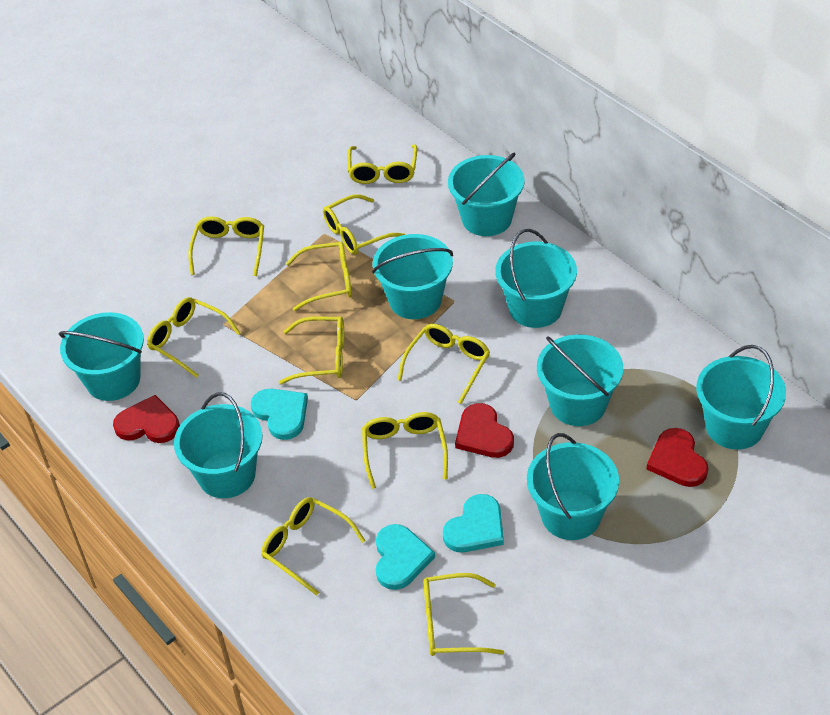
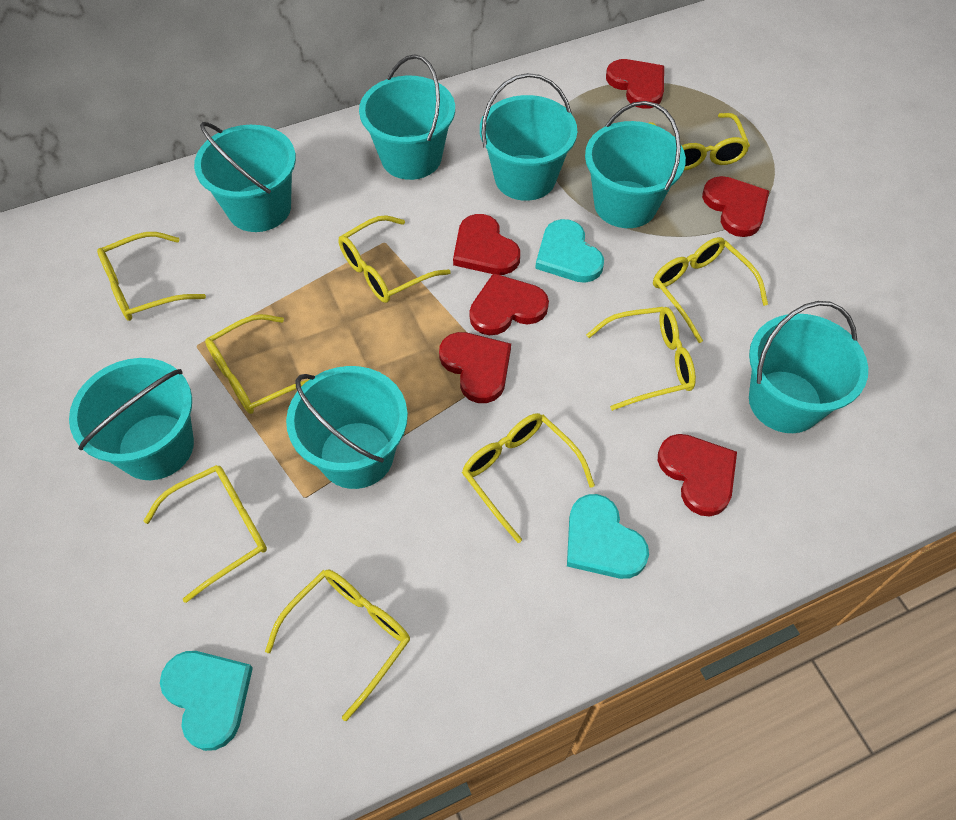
red heart: 3 -> 6
turquoise bucket: 8 -> 7
yellow glasses: 10 -> 9

